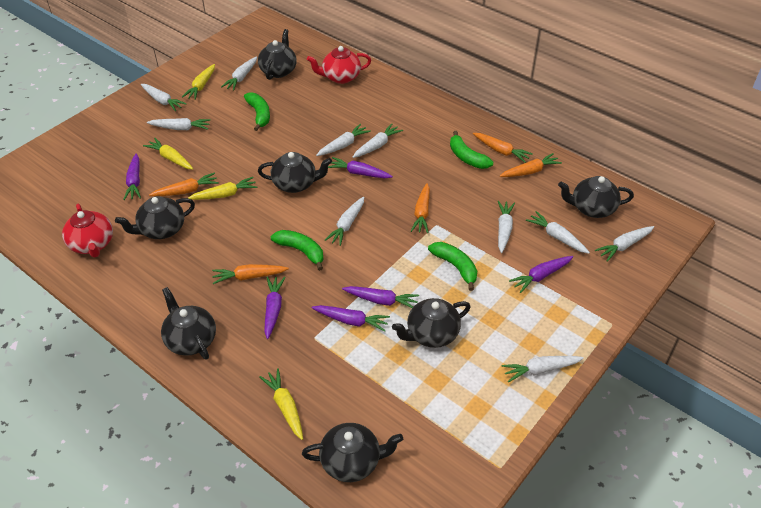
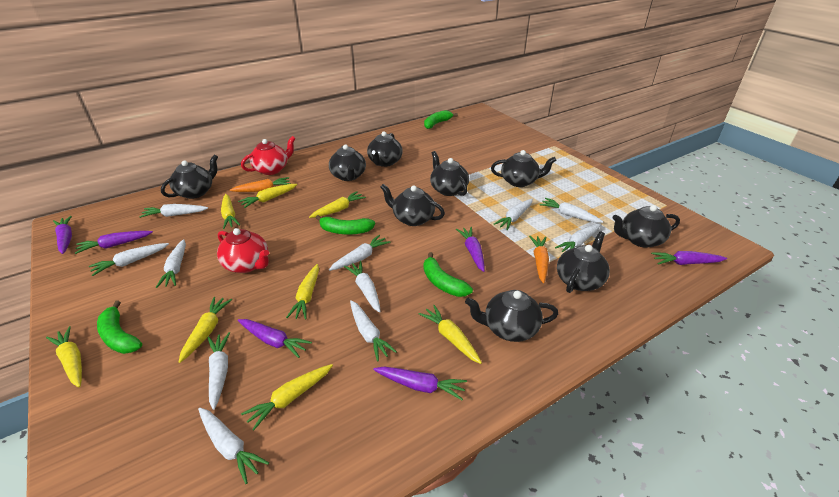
black teapot: 7 -> 9
orange carrot: 5 -> 2
white carrot: 10 -> 11
yellow carrot: 4 -> 8

